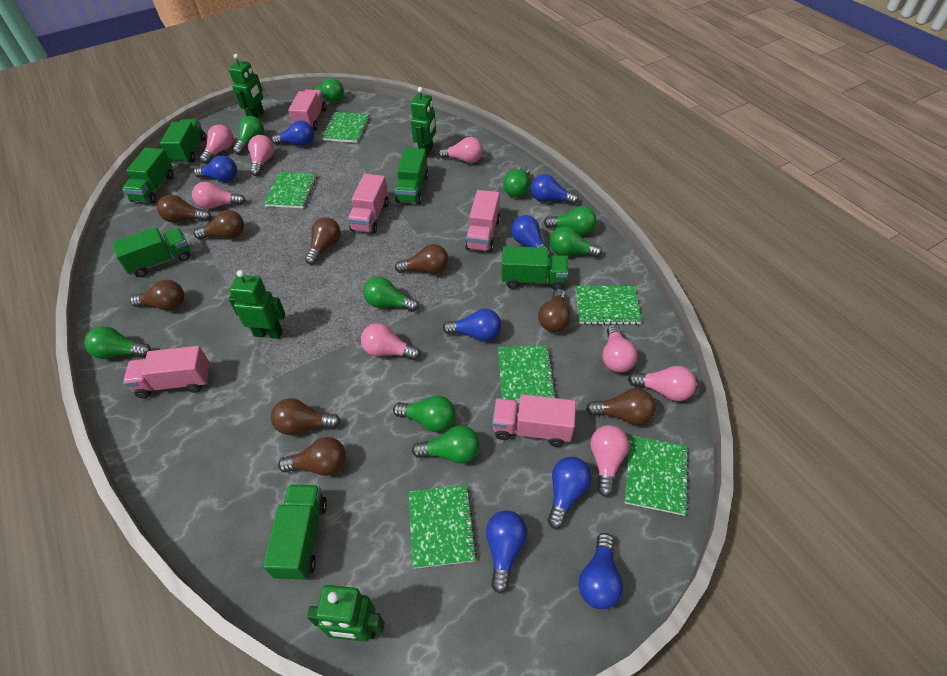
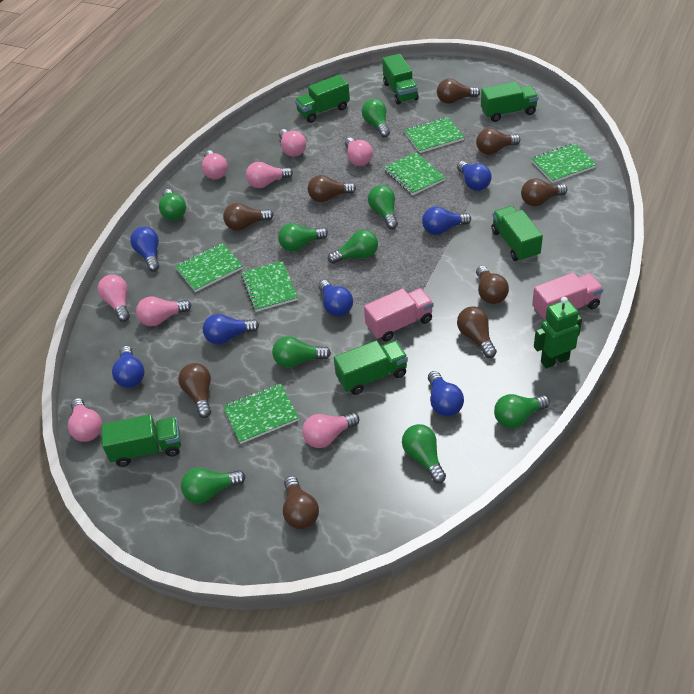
blue light bulb: 8 -> 7
green robot: 4 -> 1
pink truck: 5 -> 2

